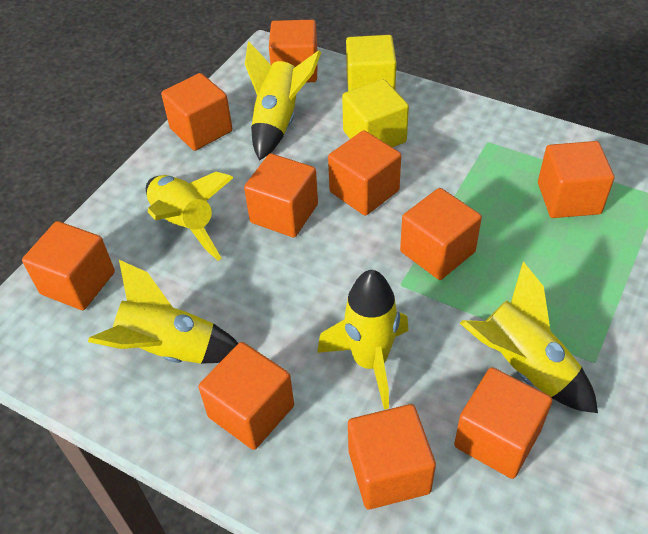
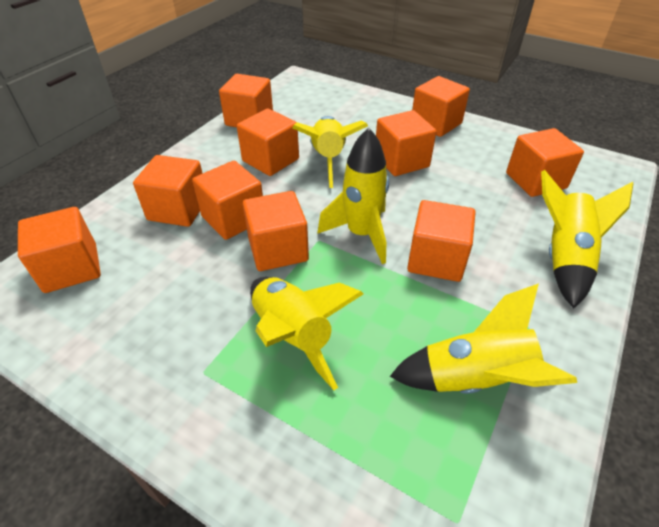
yellow cube: 2 -> 0

